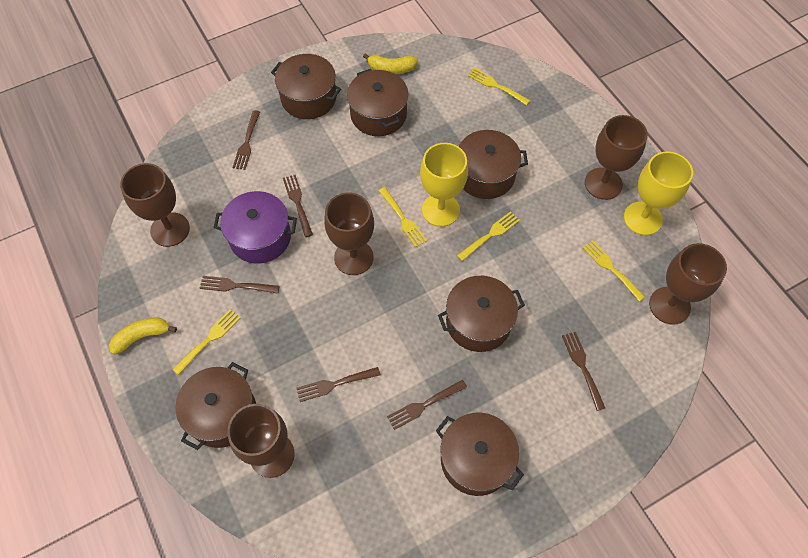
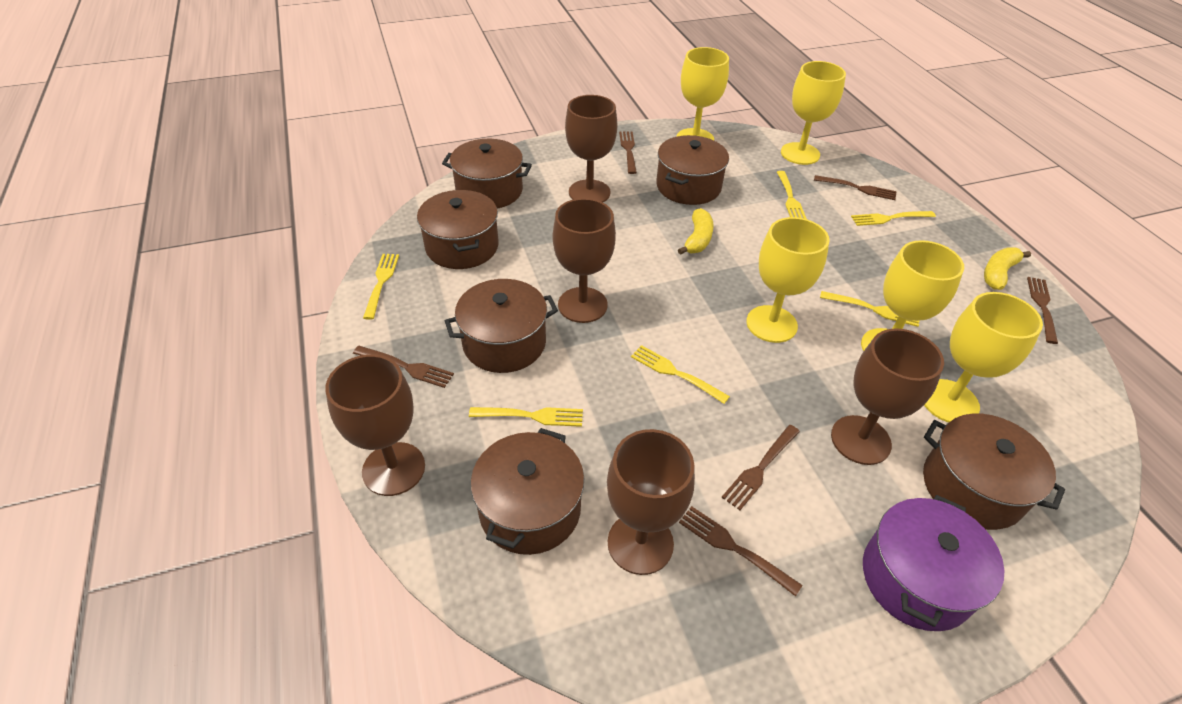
yellow fork: 5 -> 6
yellow goblet: 2 -> 5

